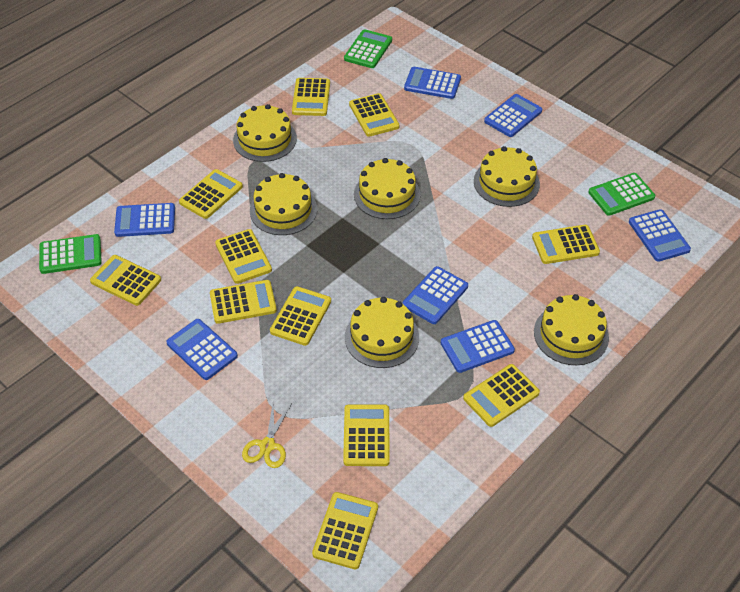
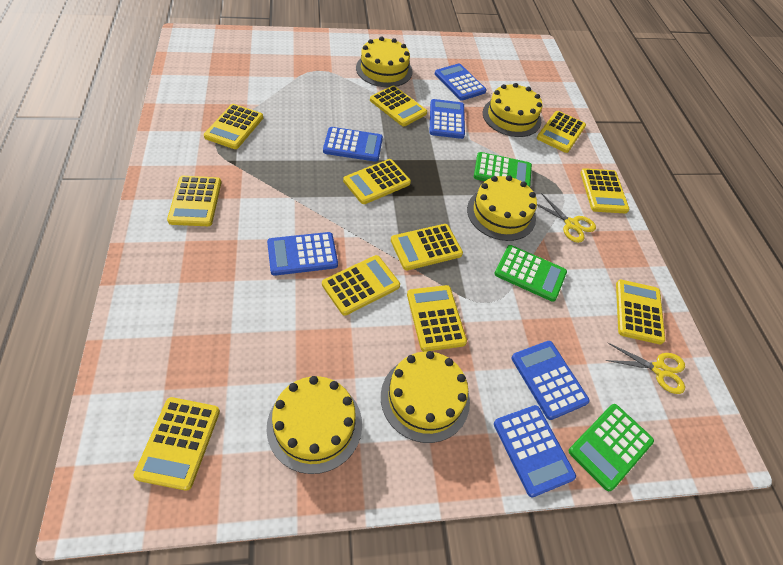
blue calculator: 7 -> 6
yellow cake: 6 -> 5
yellow scissors: 1 -> 2

